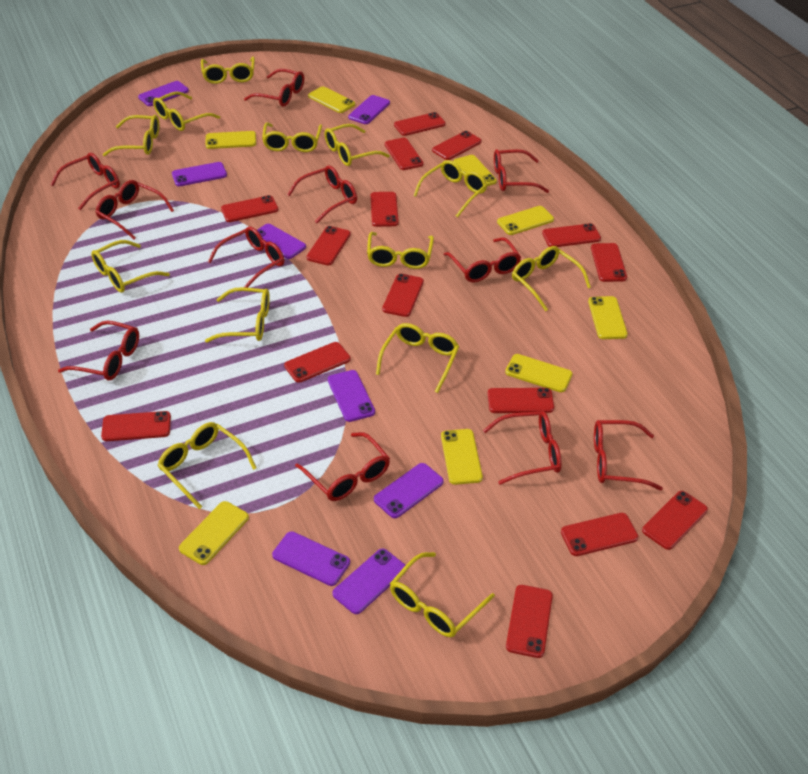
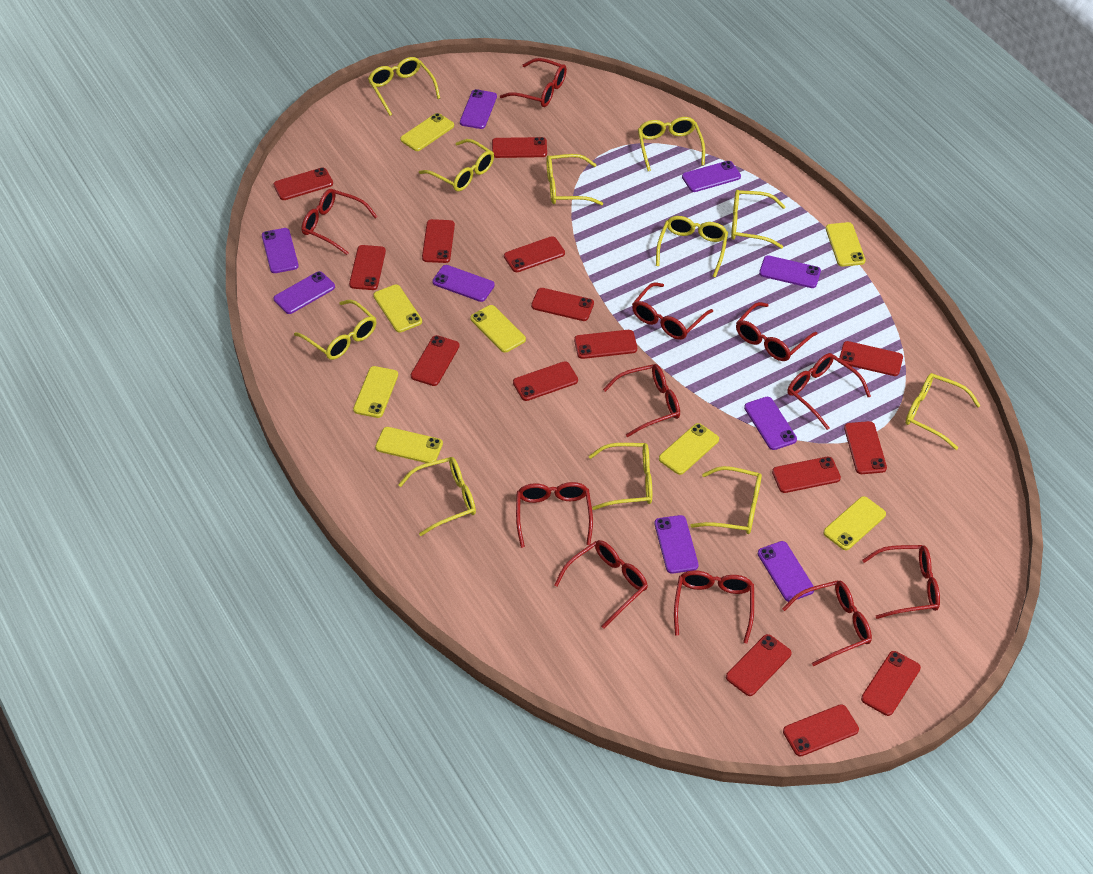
purple phone: 8 -> 9
yellow glasses: 13 -> 11

